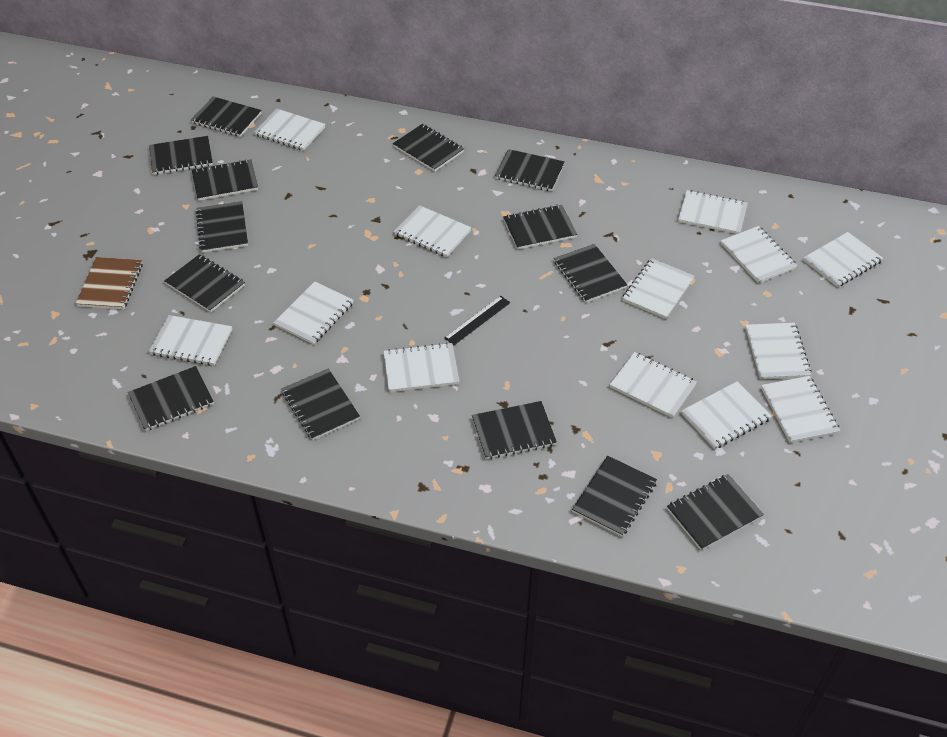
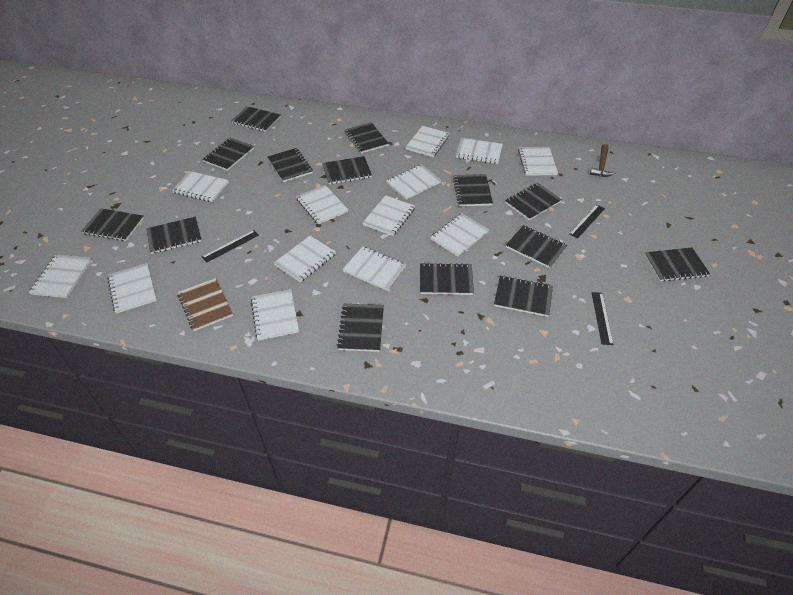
black ruler: 1 -> 3
brown hammer: 0 -> 1

